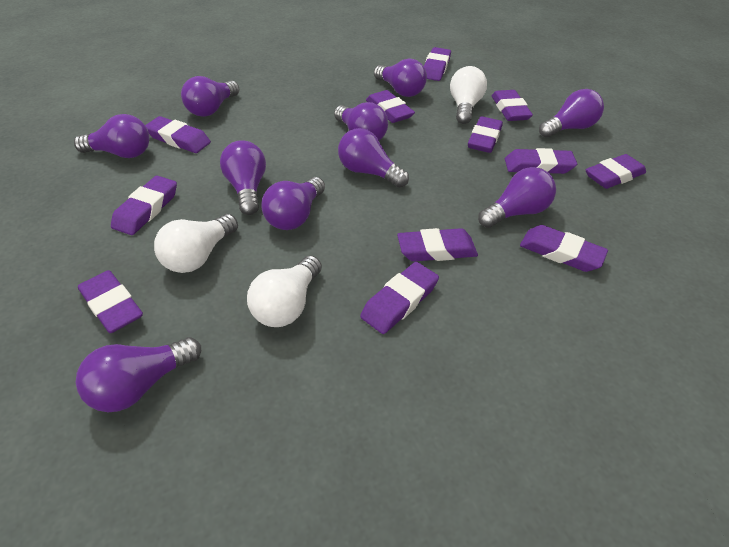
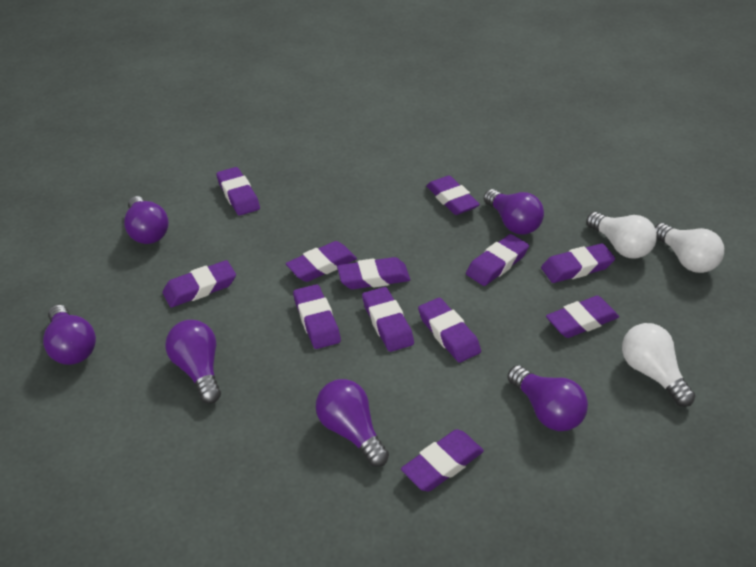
purple light bulb: 10 -> 6

